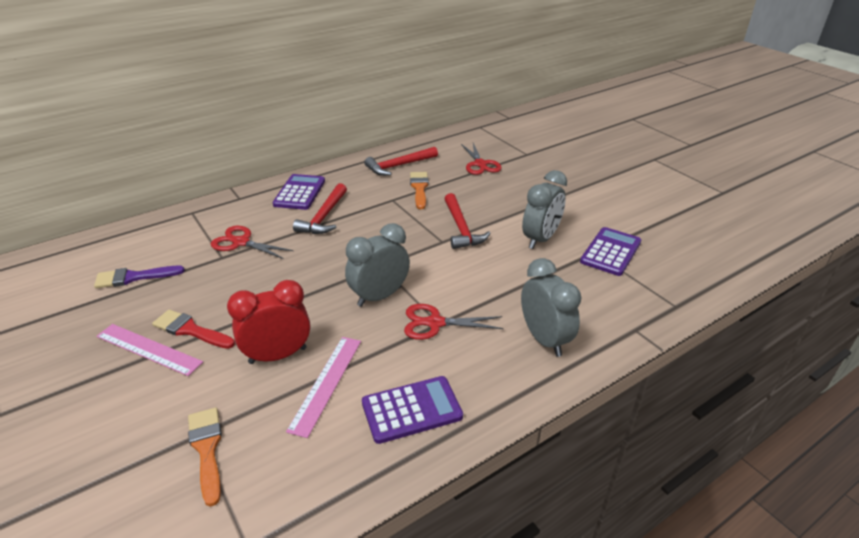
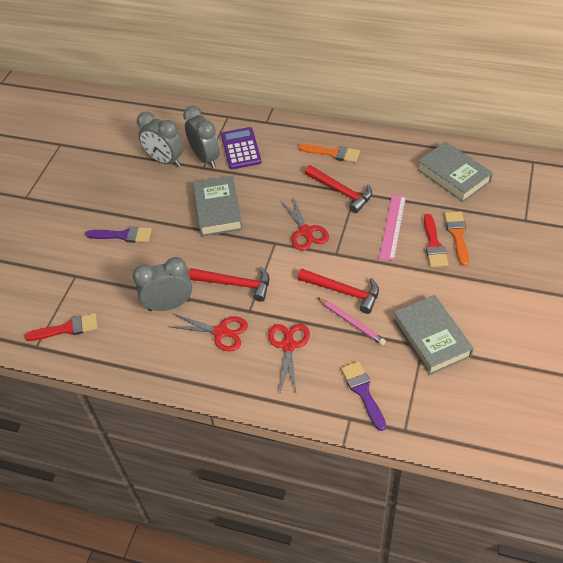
grey book: 0 -> 3
pink pencil: 0 -> 1
pink ruler: 2 -> 1
purple brush: 1 -> 2
purple calculator: 3 -> 1
red brush: 1 -> 2
red clock: 1 -> 0

